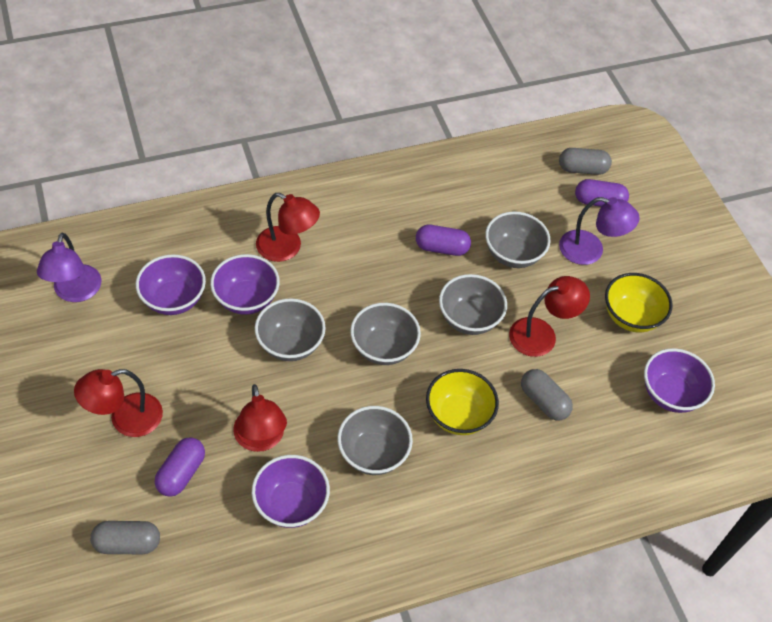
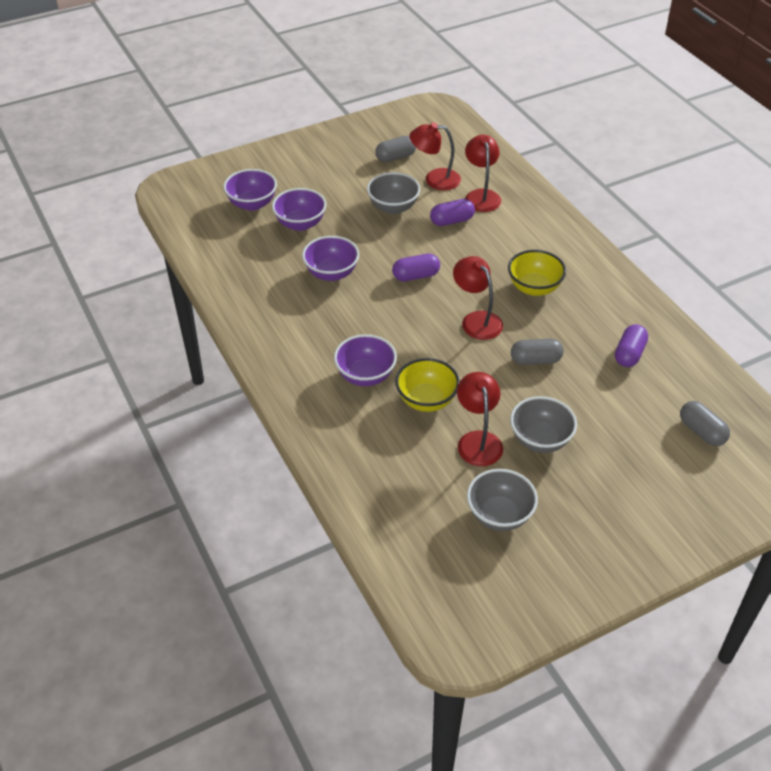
grey bowl: 5 -> 3
purple lamp: 2 -> 0

